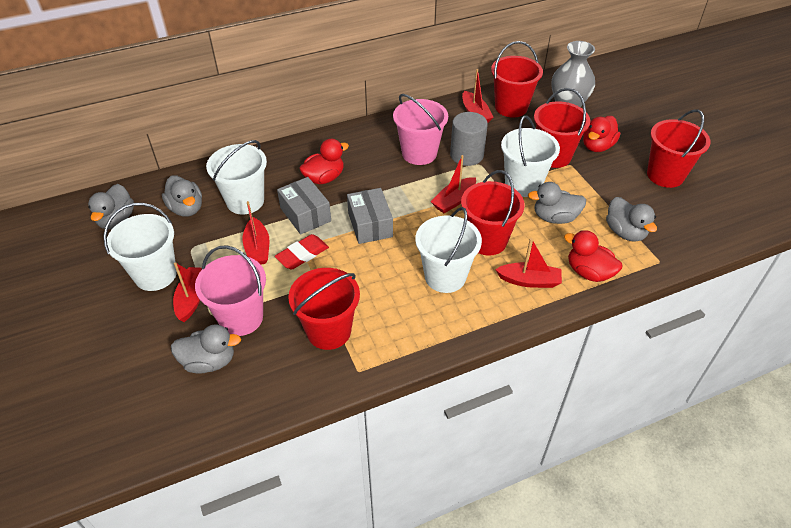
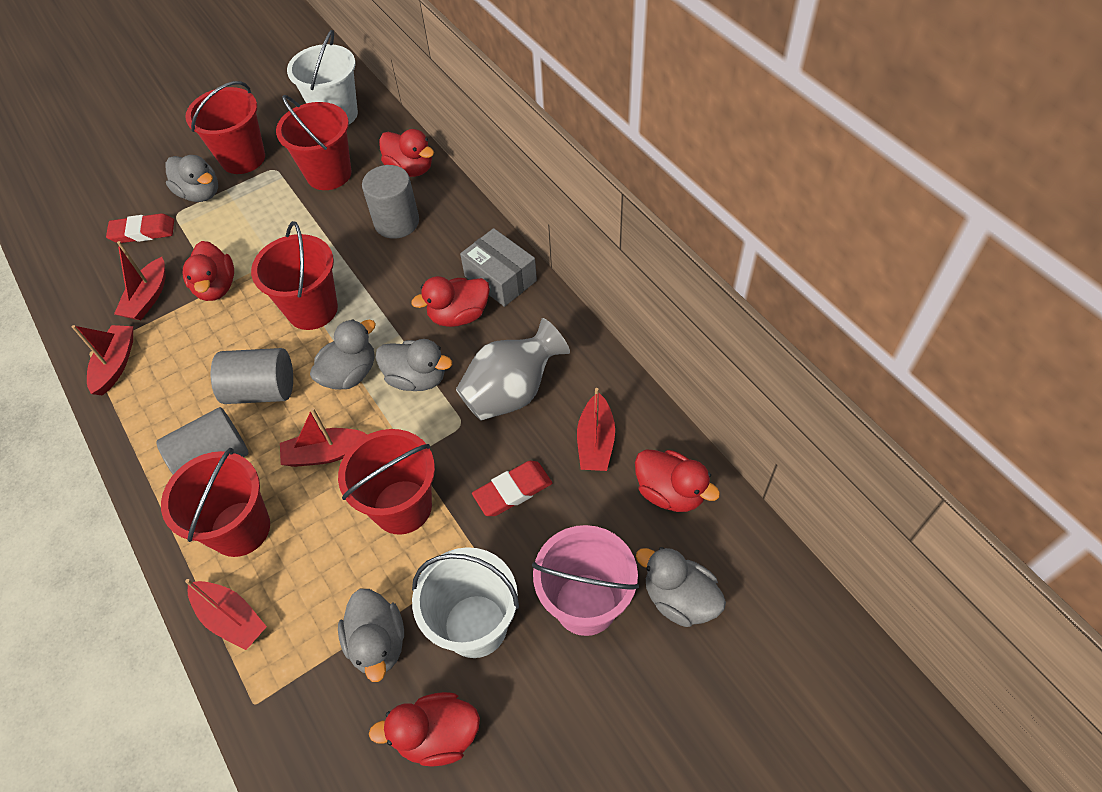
grey box: 2 -> 1
grey cylinder: 1 -> 3
pink bucket: 2 -> 1
red duck: 3 -> 5
red eraser: 1 -> 2
white bucket: 4 -> 2

